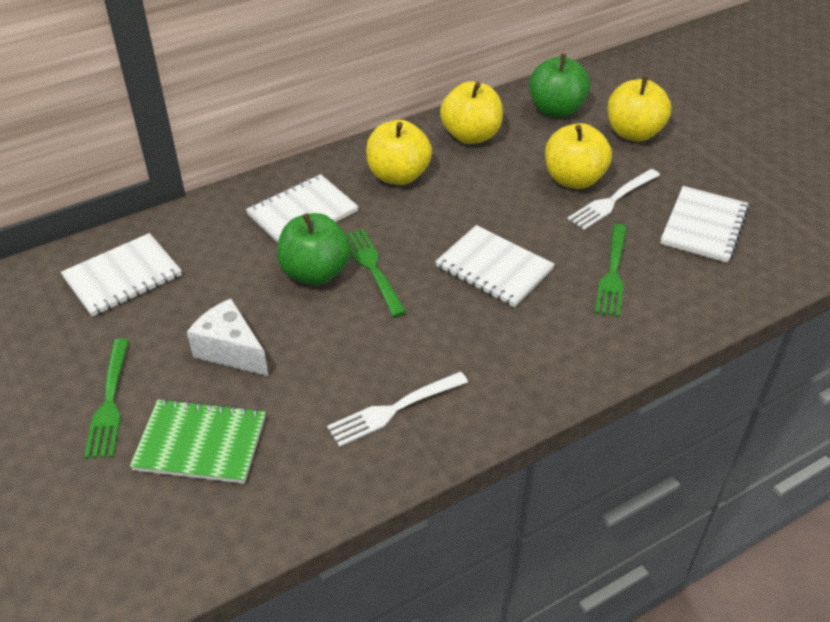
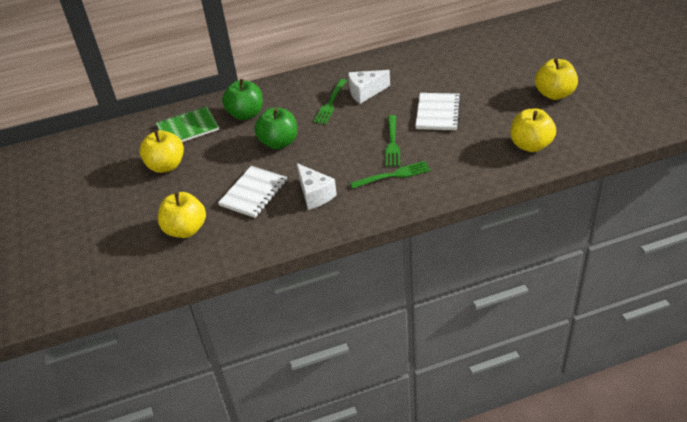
white cheese: 1 -> 2
white fork: 2 -> 0
white notebook: 4 -> 2

